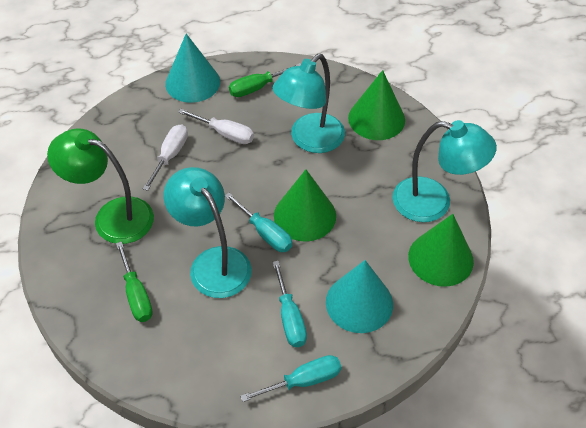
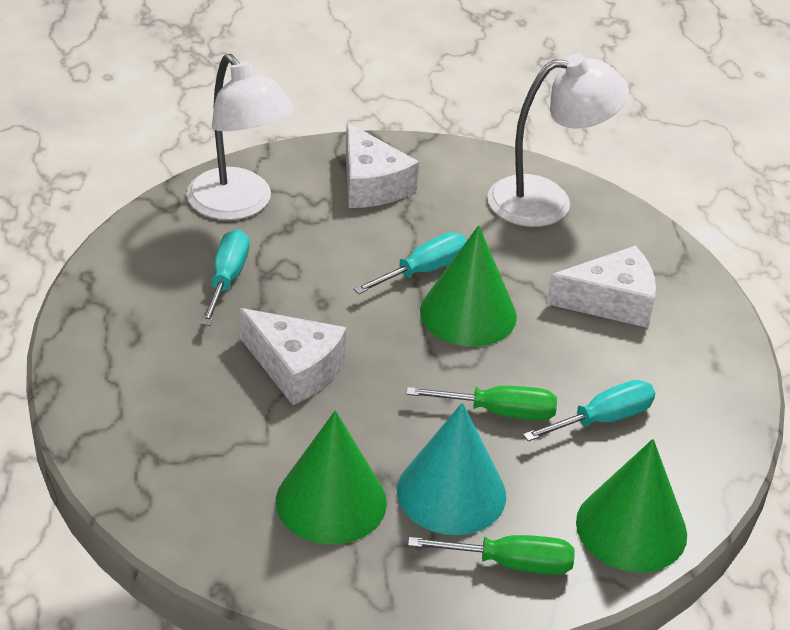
green lamp: 1 -> 0
turquoise cone: 2 -> 1
turquoise lamp: 3 -> 0
white cheese: 0 -> 3
white lamp: 0 -> 2
white screwdriver: 2 -> 0

